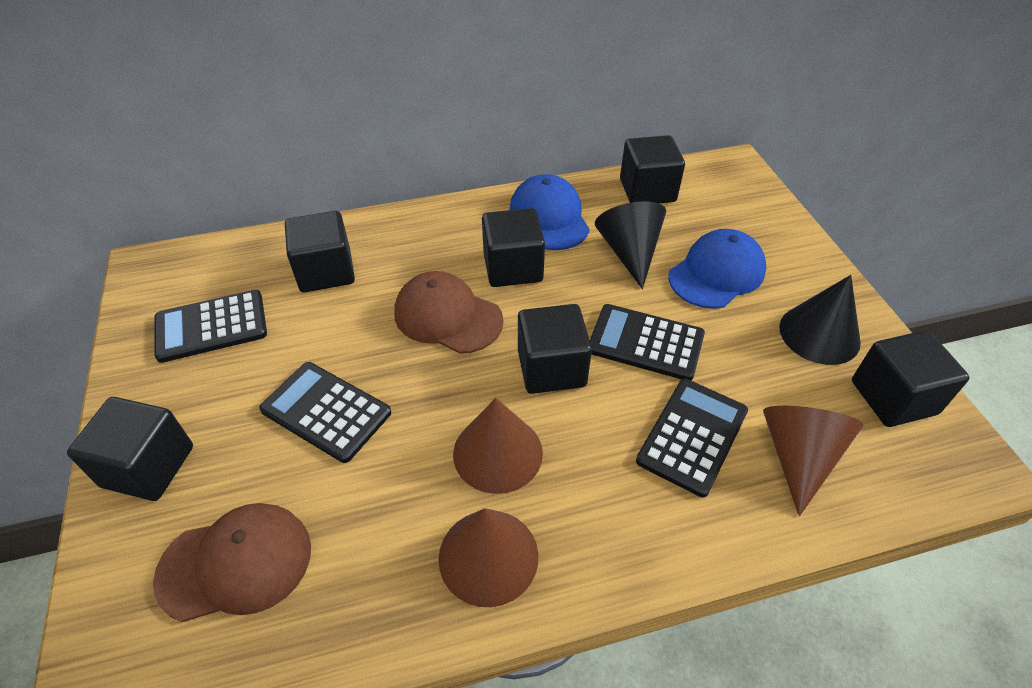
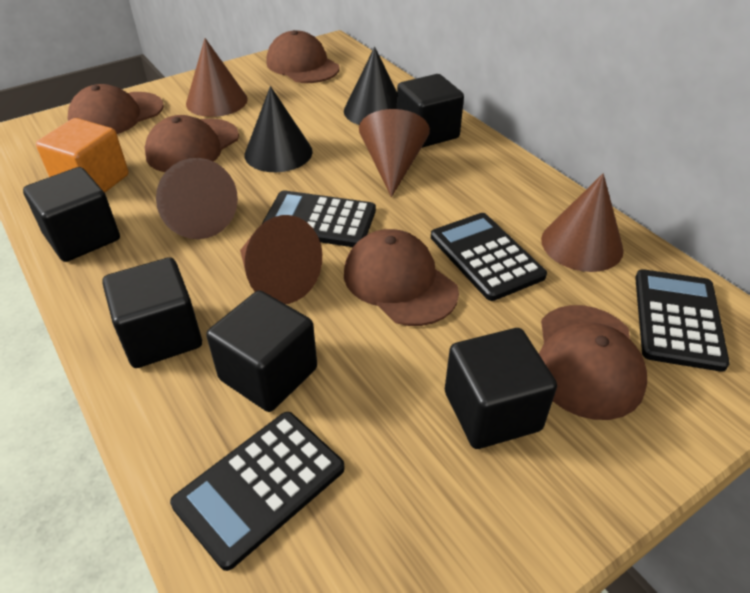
black cube: 6 -> 5
blue cap: 2 -> 0
brown cap: 2 -> 5
brown cone: 3 -> 5
orange cube: 0 -> 1

